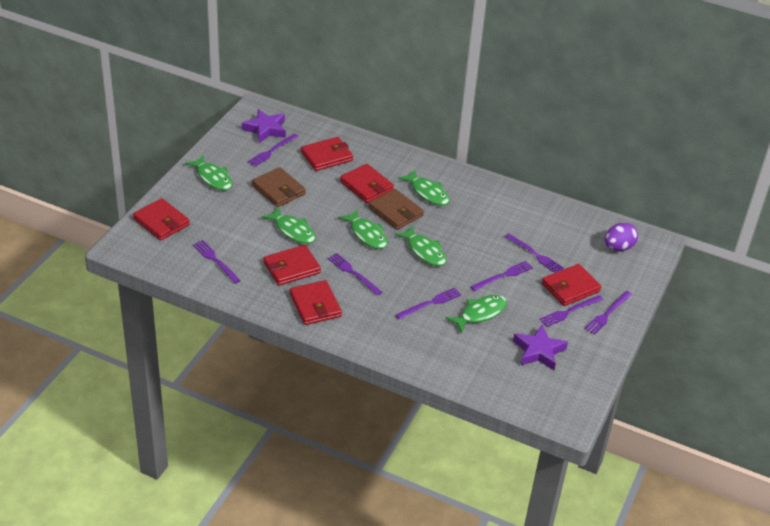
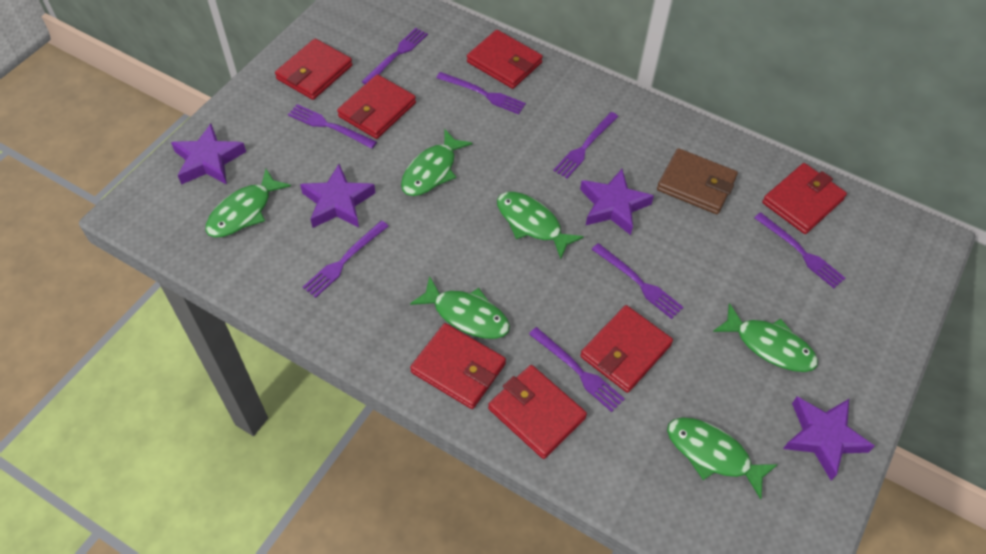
brown wallet: 2 -> 1
purple egg: 1 -> 0
purple star: 2 -> 4
red wallet: 6 -> 7

